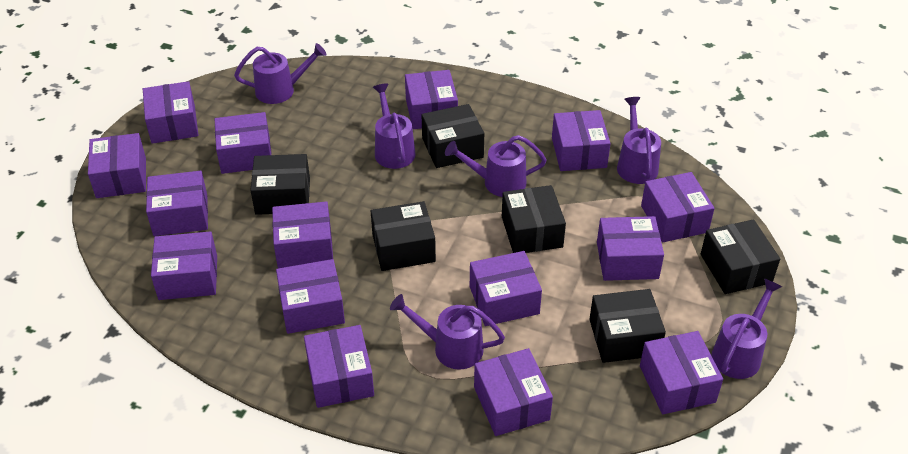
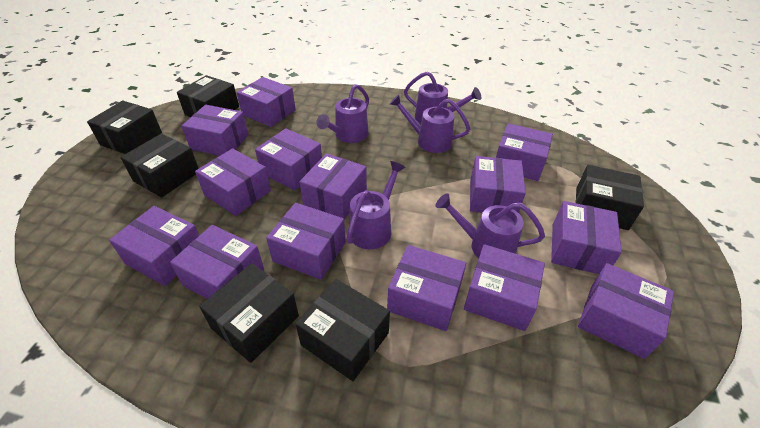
purple box: 15 -> 14
purple watering can: 6 -> 5

